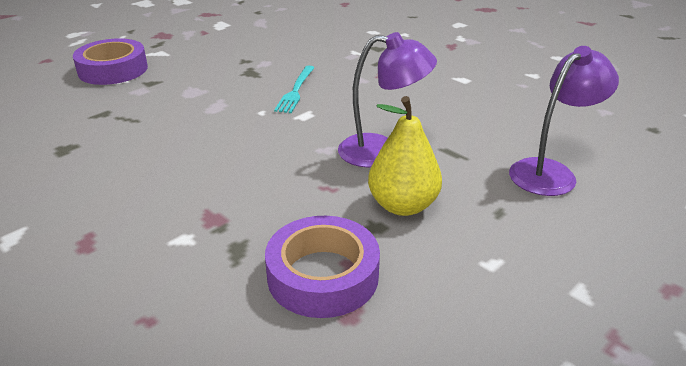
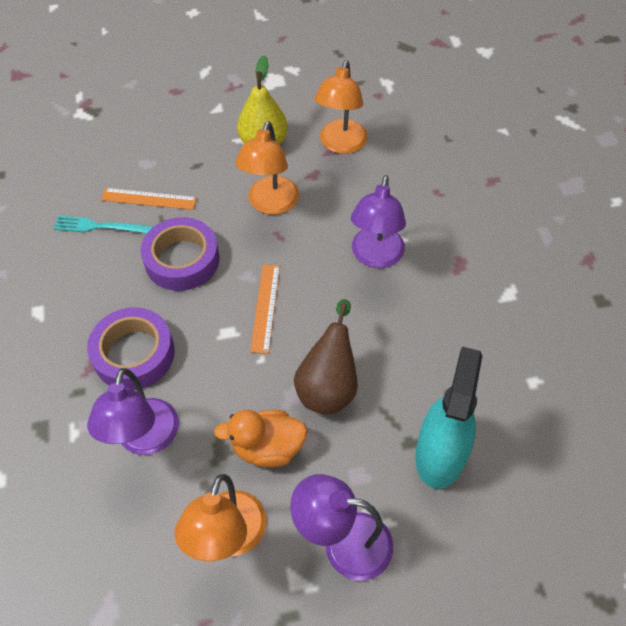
brown pear: 0 -> 1
orange duck: 0 -> 1
orange lamp: 0 -> 3
orange ruler: 0 -> 2
purple lamp: 2 -> 3
turquoise spray bottle: 0 -> 1

